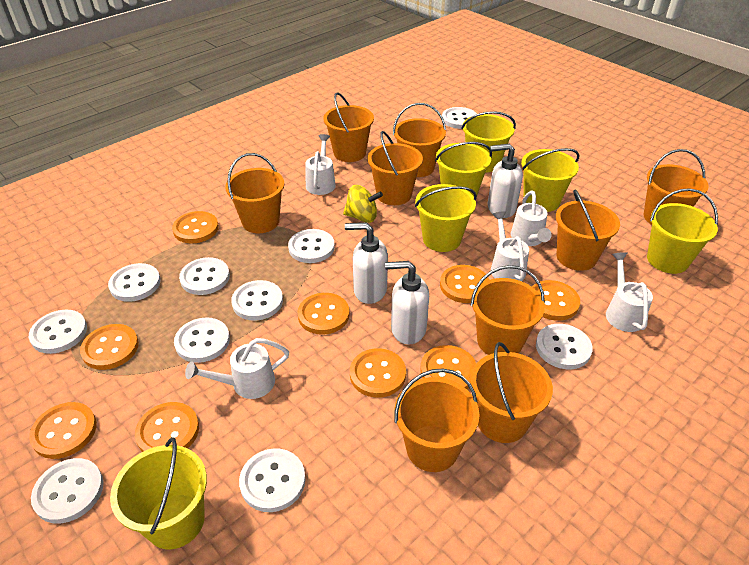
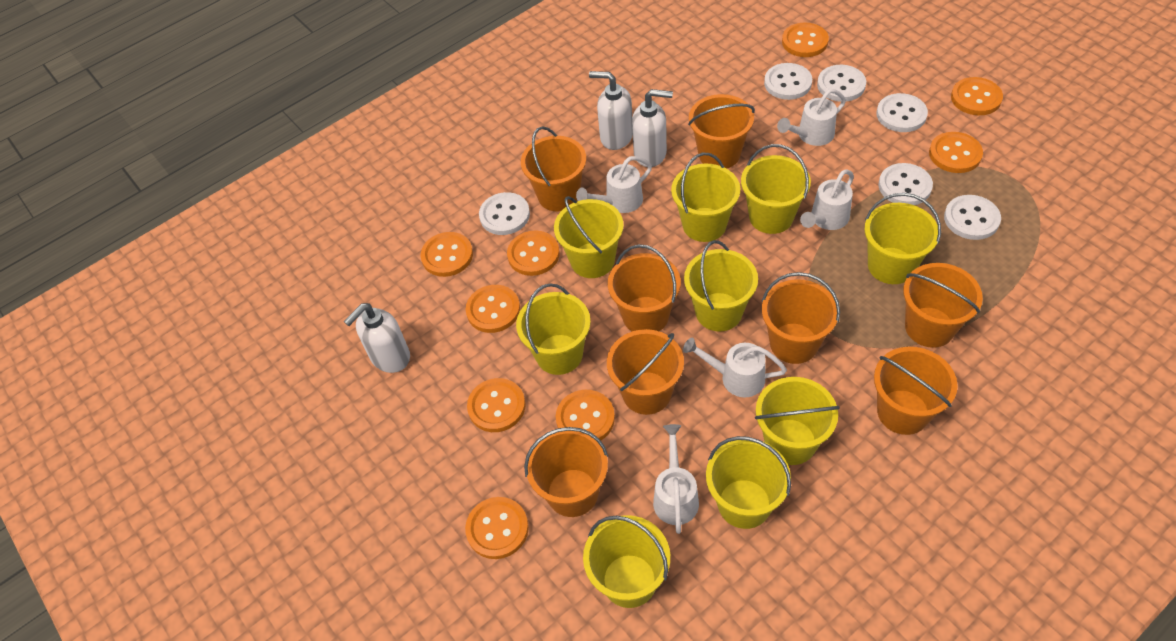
orange bucket: 9 -> 8
white button: 10 -> 6
yellow bucket: 6 -> 9
yellow spinning top: 1 -> 0

